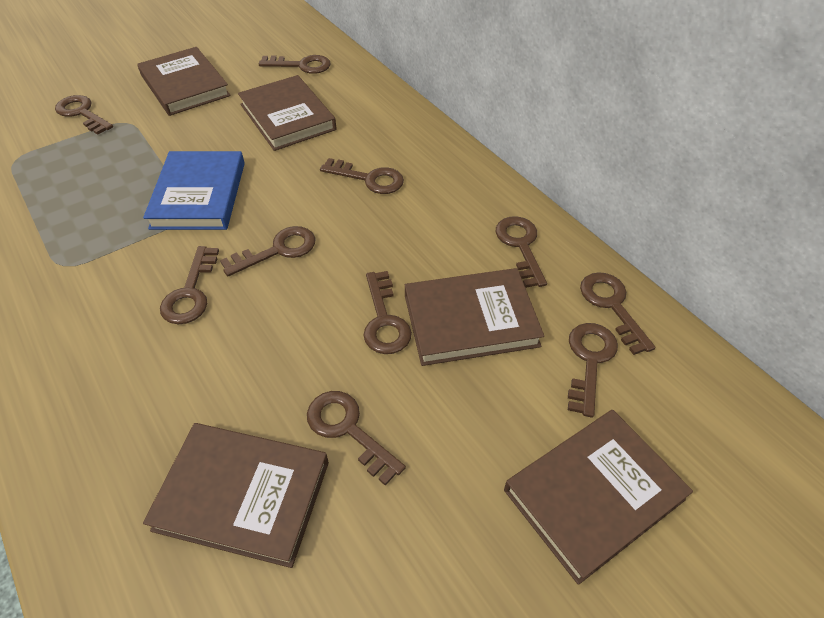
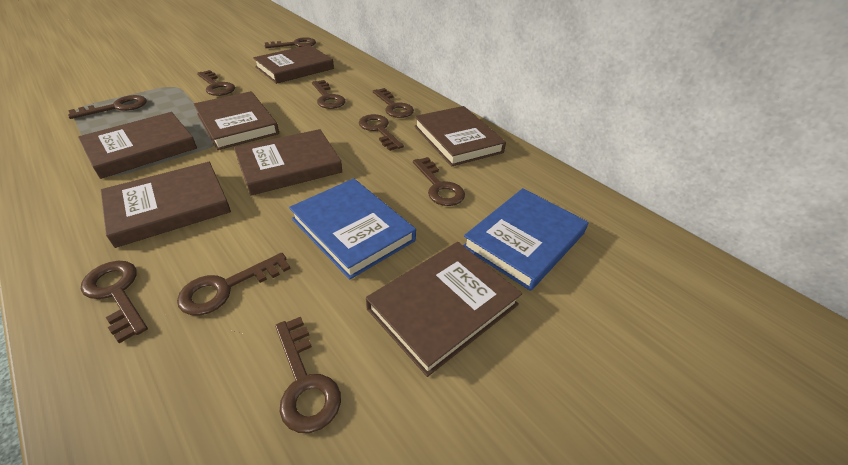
blue book: 1 -> 2
brown book: 5 -> 7

